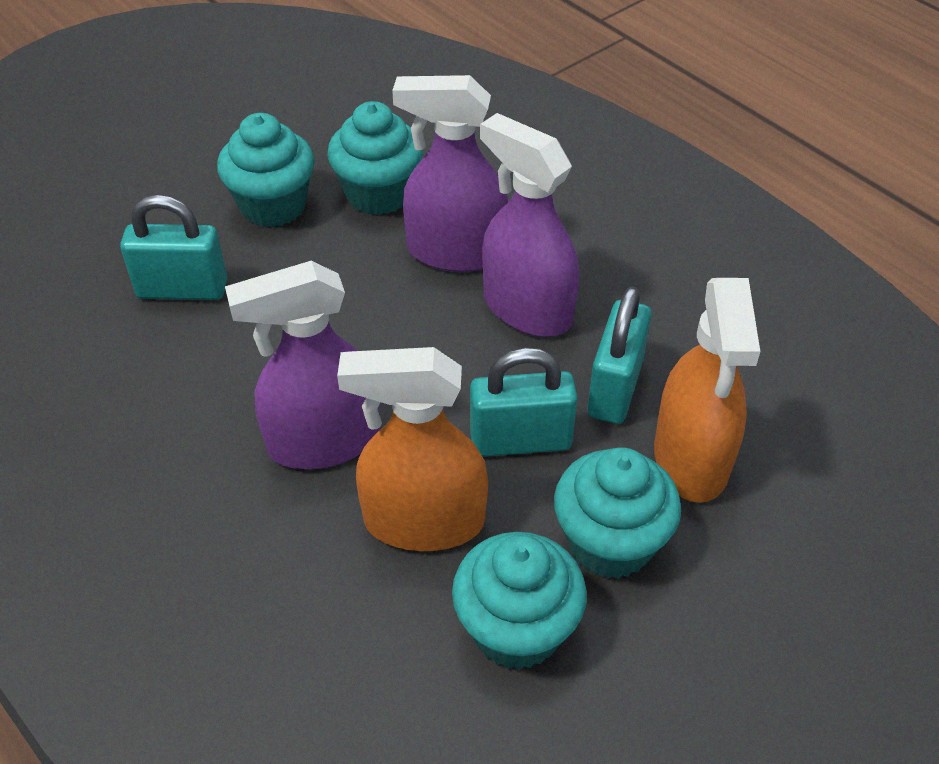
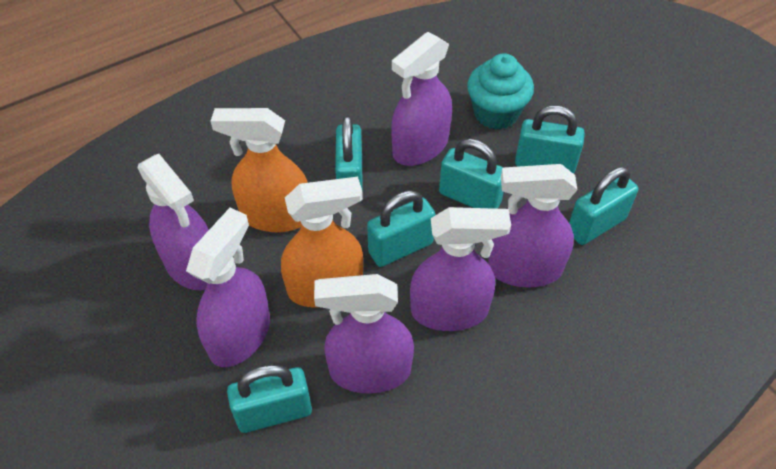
purple spray bottle: 3 -> 6
turquoise cupcake: 4 -> 1
turquoise padlock: 3 -> 6

